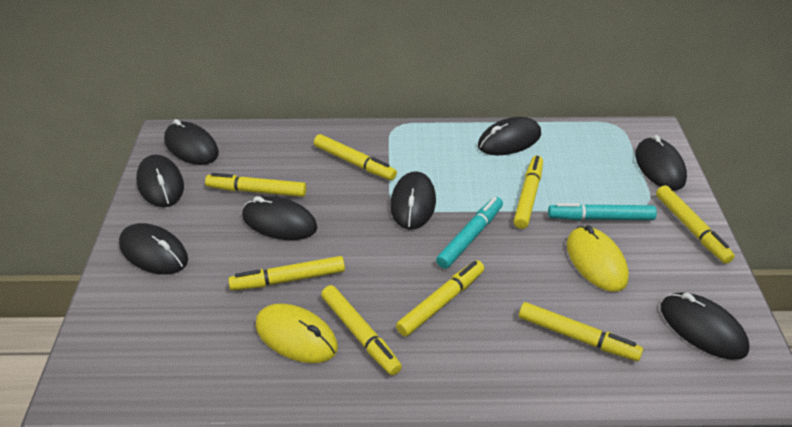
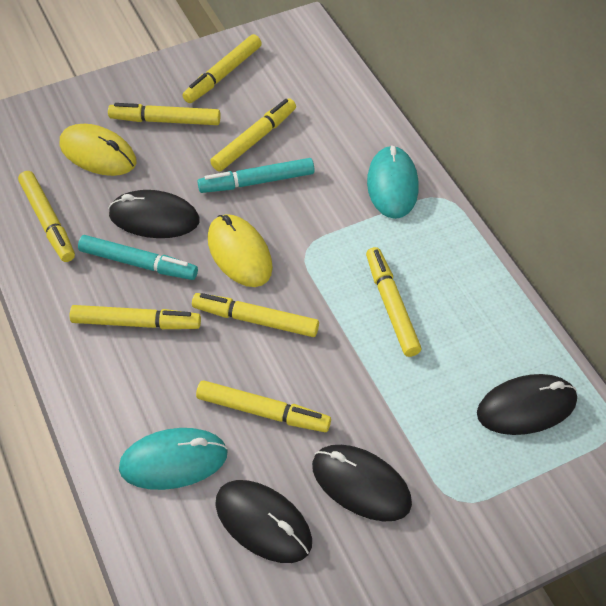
black mouse: 8 -> 4
turquoise mouse: 0 -> 2

